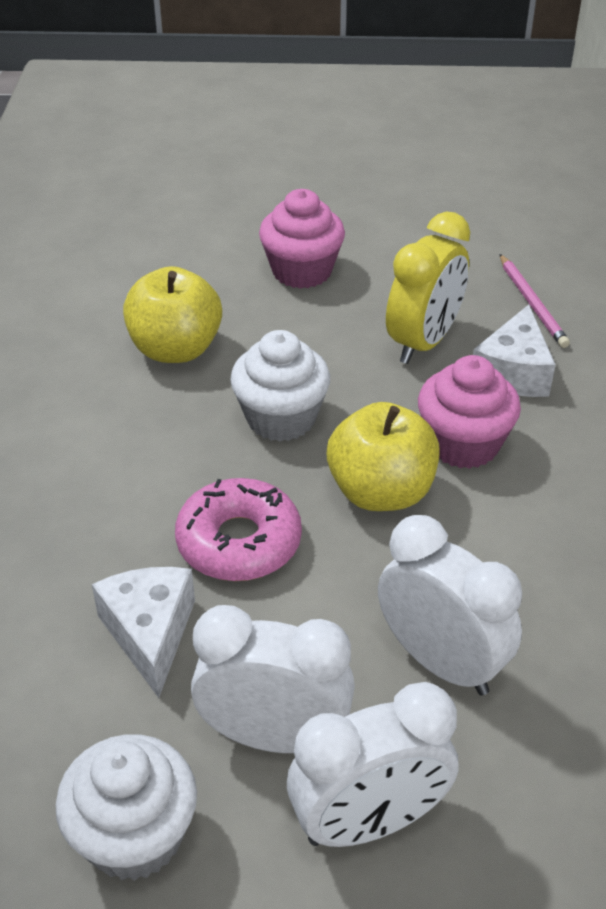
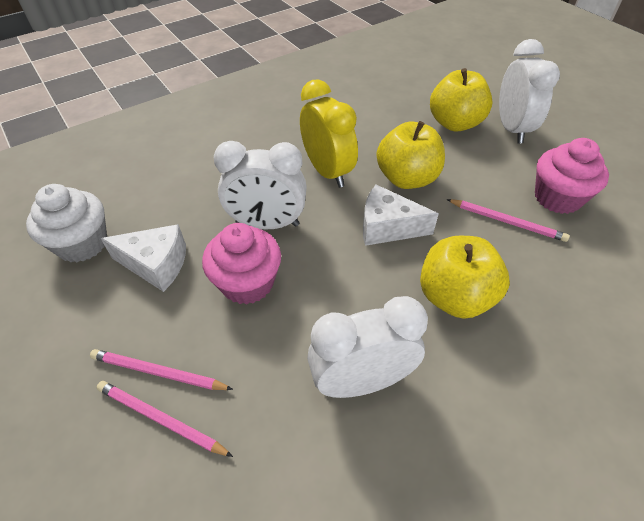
pink donut: 1 -> 0
pink pencil: 1 -> 3
white cupcake: 2 -> 1
yellow apple: 2 -> 3

